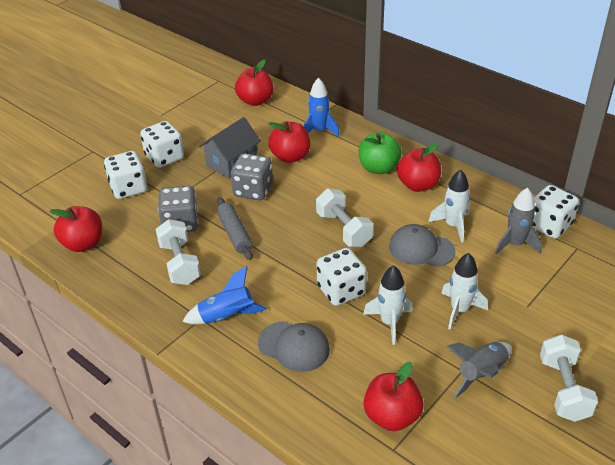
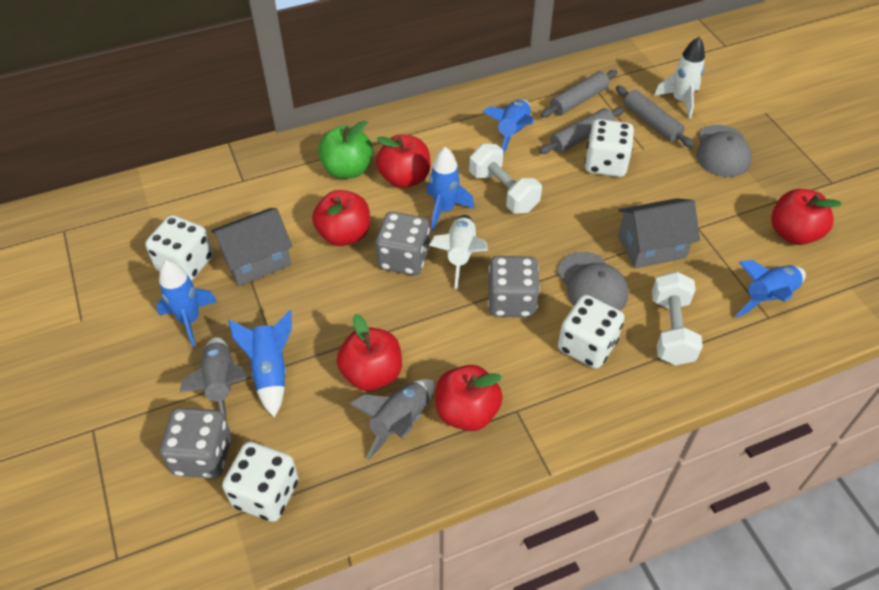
blue rocket: 2 -> 5
grey dice: 2 -> 3
grey house: 1 -> 2
grey rolling pin: 1 -> 3
white dumbbell: 3 -> 2
white rocket: 3 -> 2

